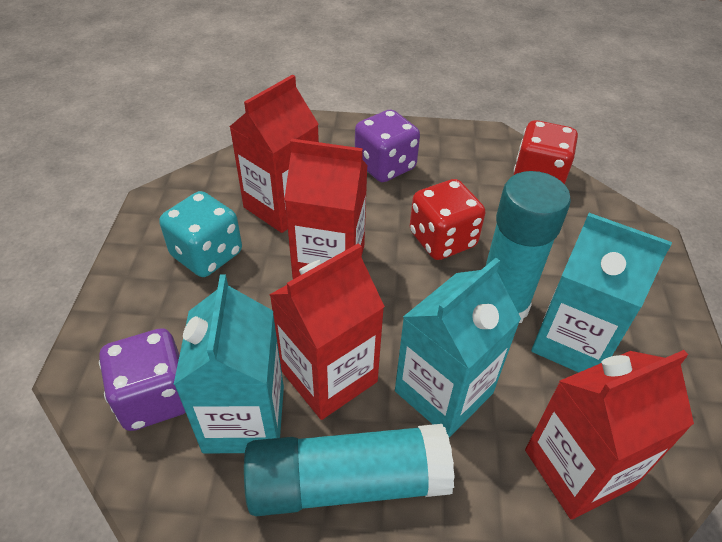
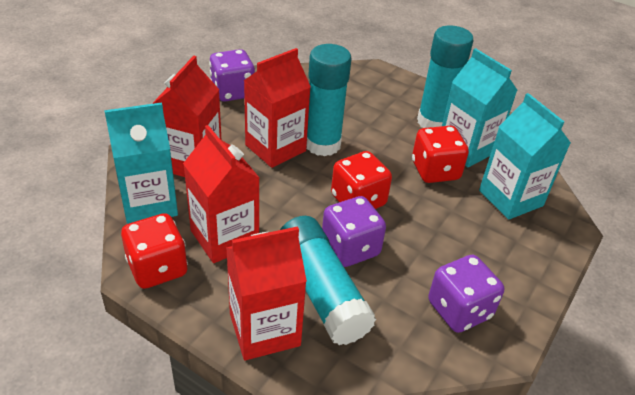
purple dice: 2 -> 3
red dice: 2 -> 3
turquoise dice: 1 -> 0
turquoise glue stick: 2 -> 3

